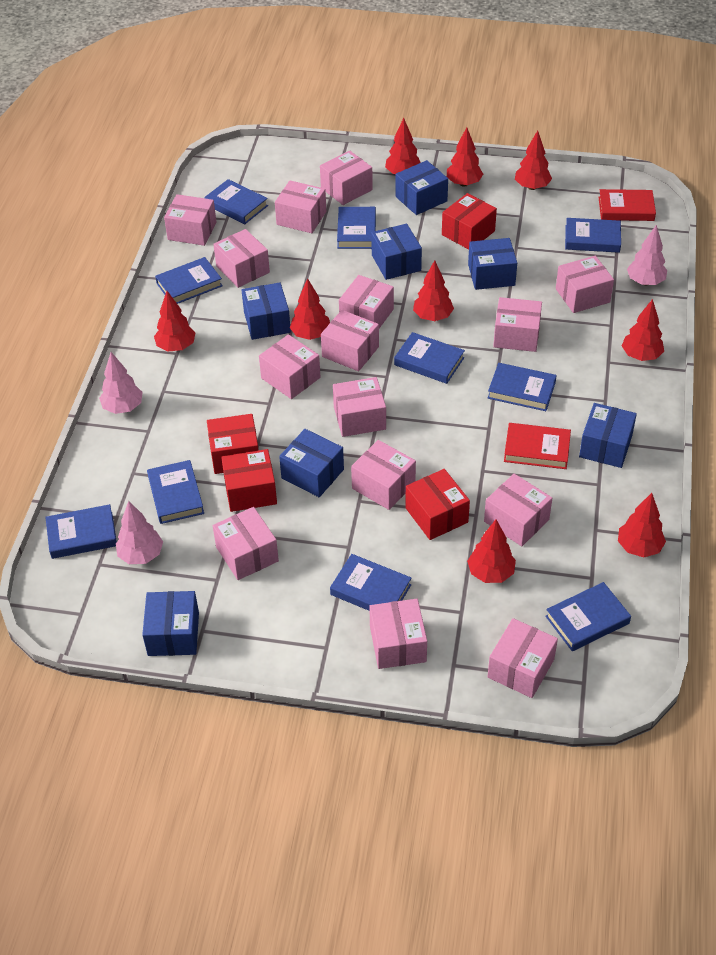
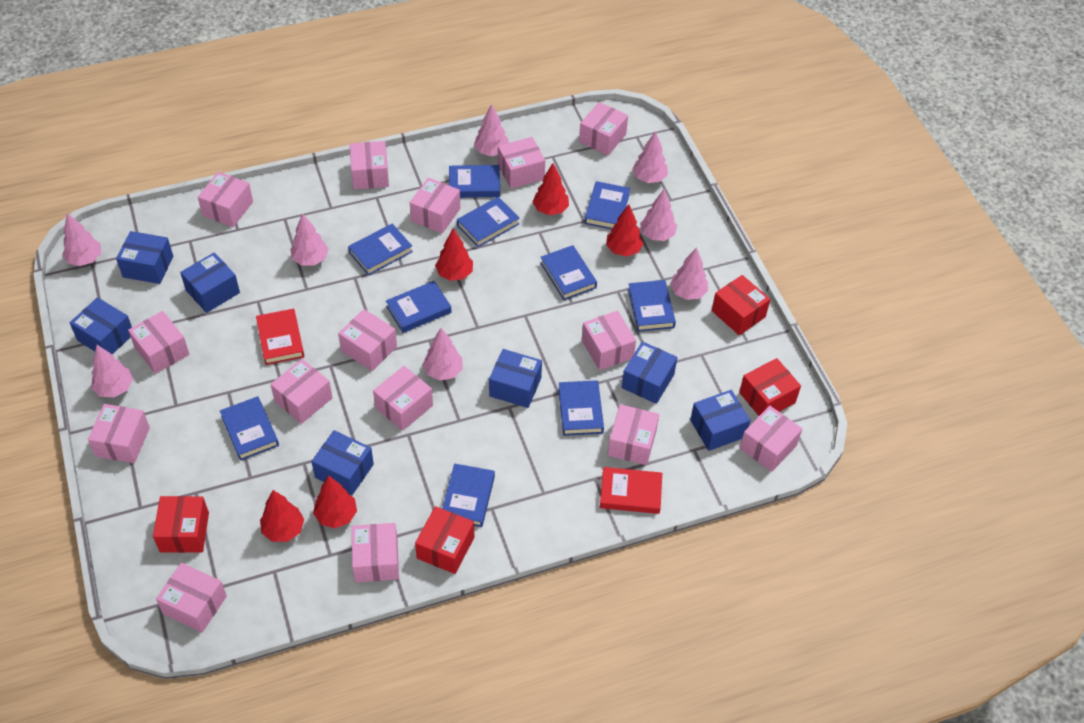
pink tree: 3 -> 8
red tree: 9 -> 5

